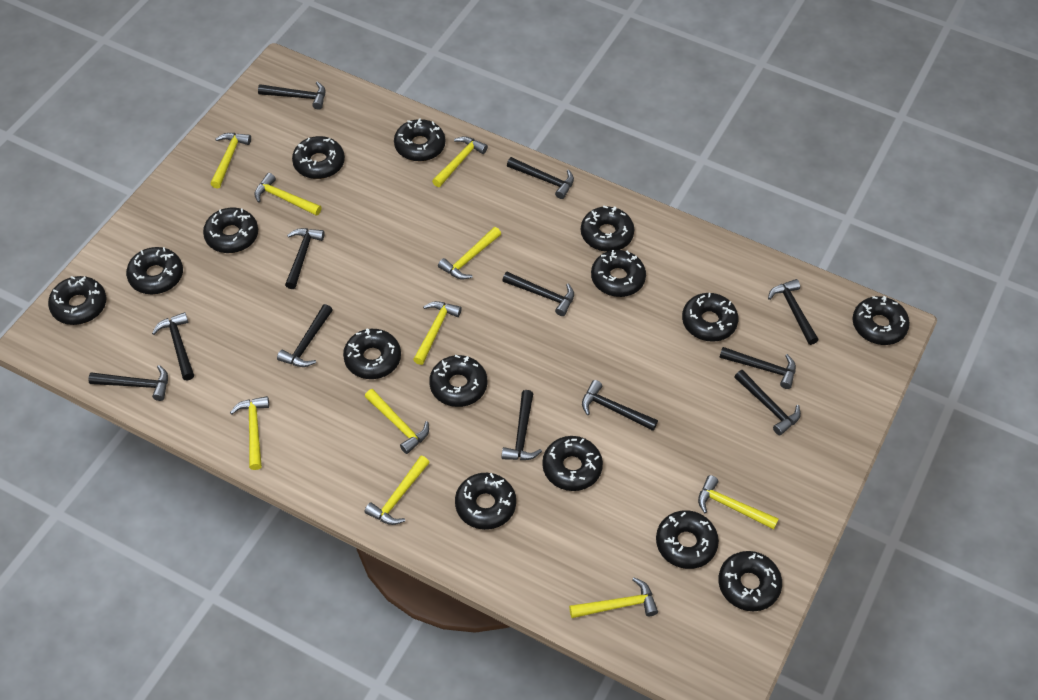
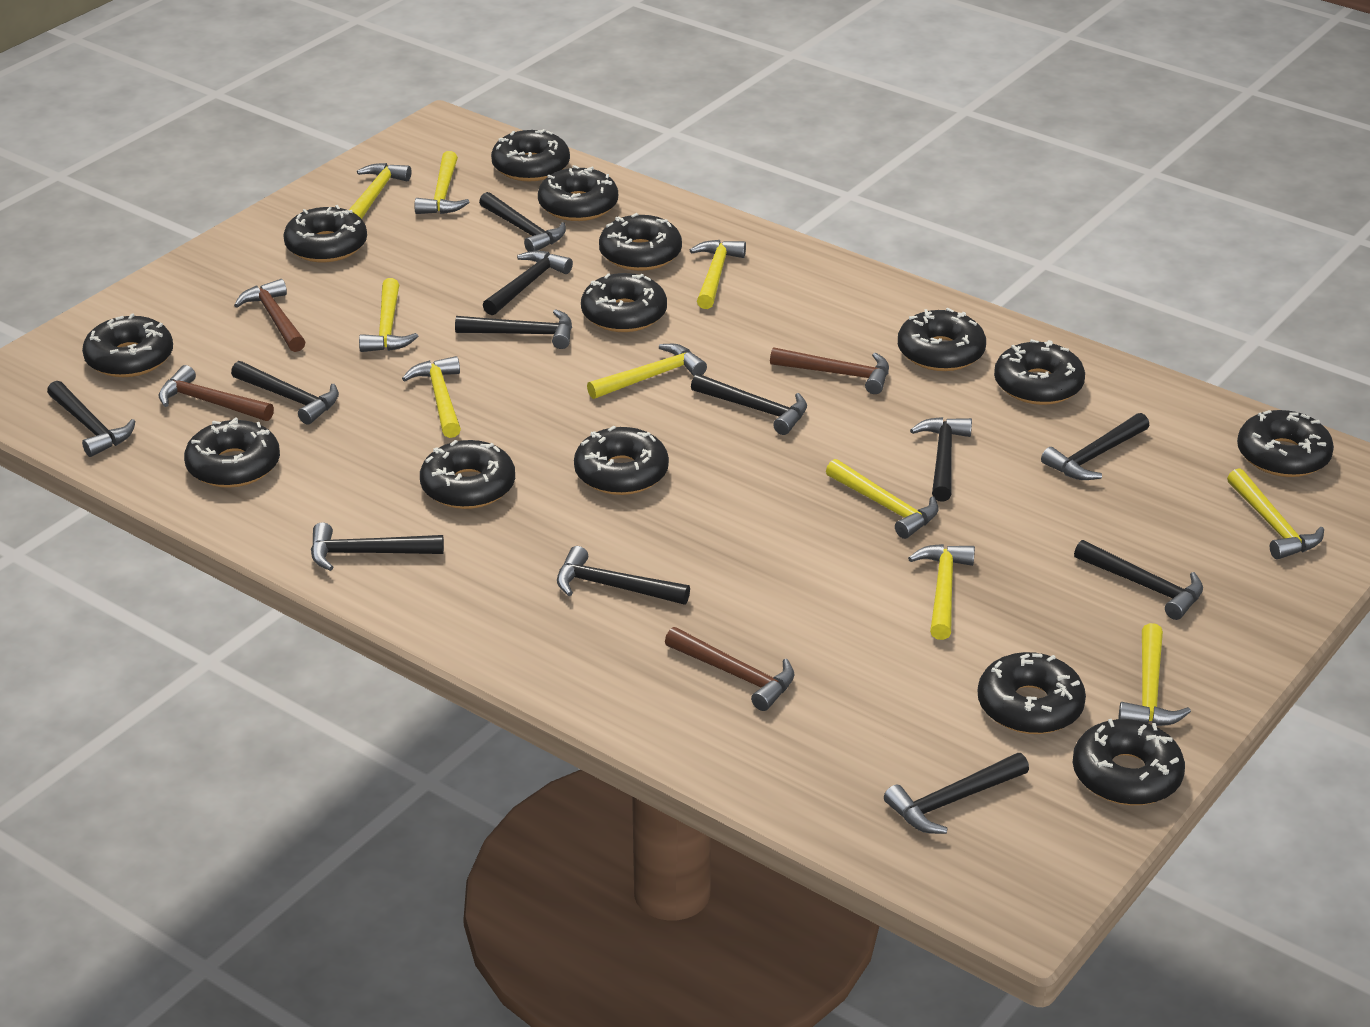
black donut: 15 -> 14
brown hammer: 0 -> 4

